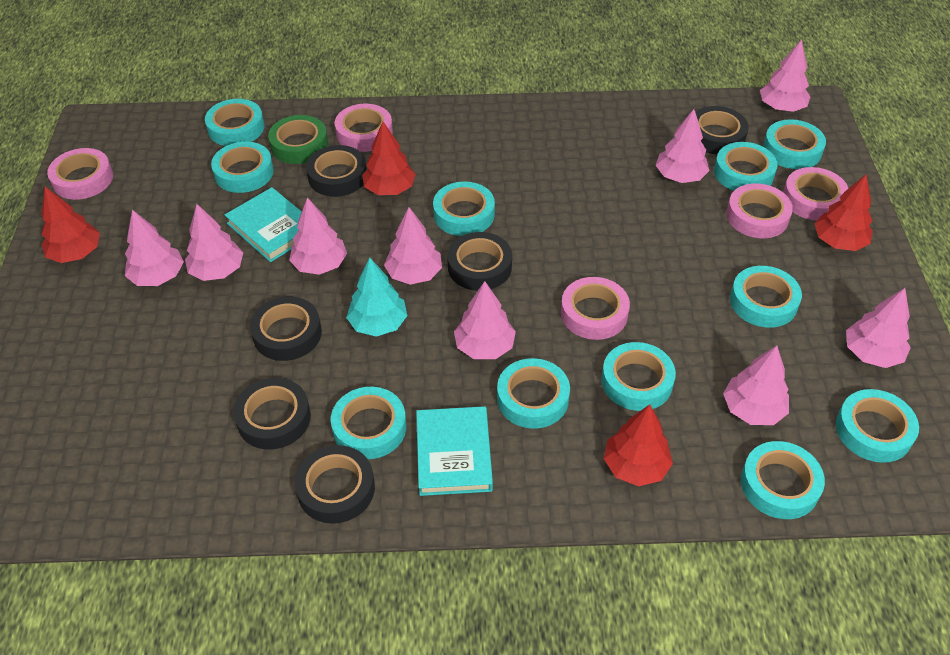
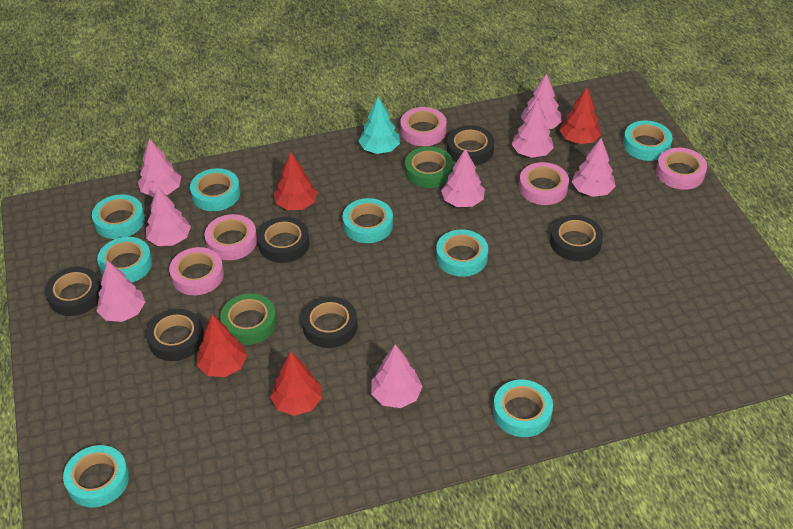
green tape: 1 -> 2
pink tree: 9 -> 8
turquoise book: 2 -> 0
turquoise tape: 11 -> 8

